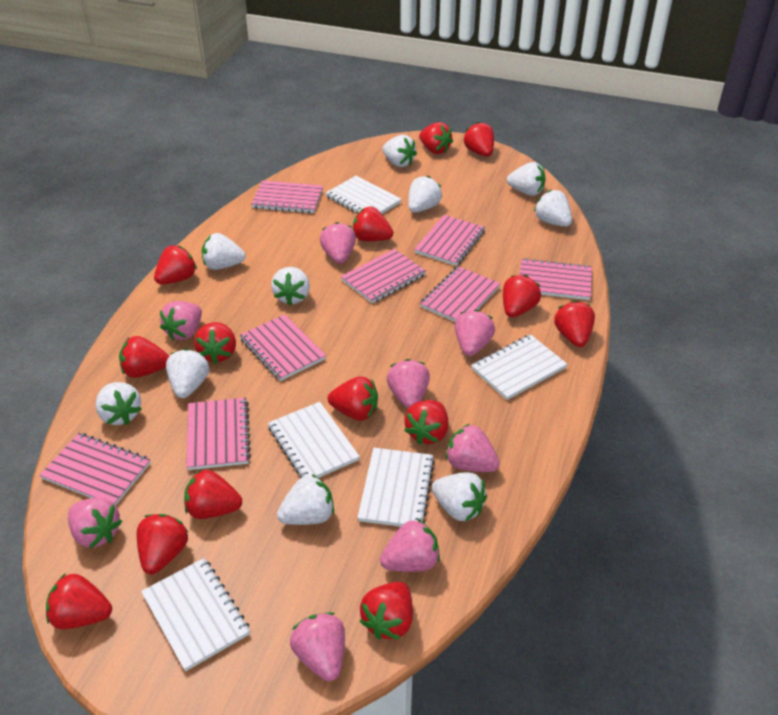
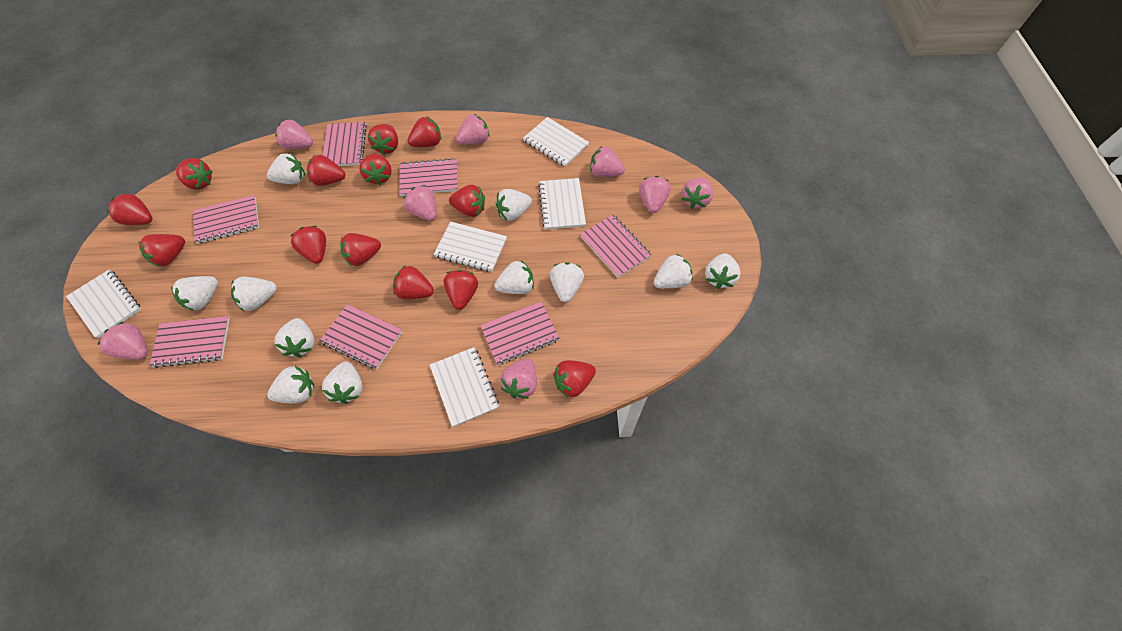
pink notebook: 8 -> 7
red strawberry: 14 -> 13
white strawberry: 10 -> 11

